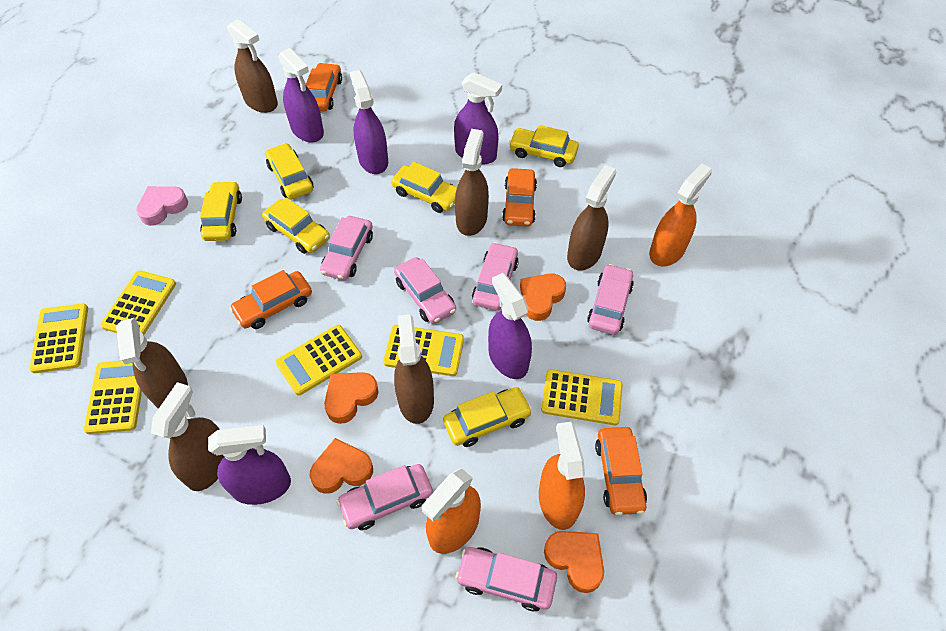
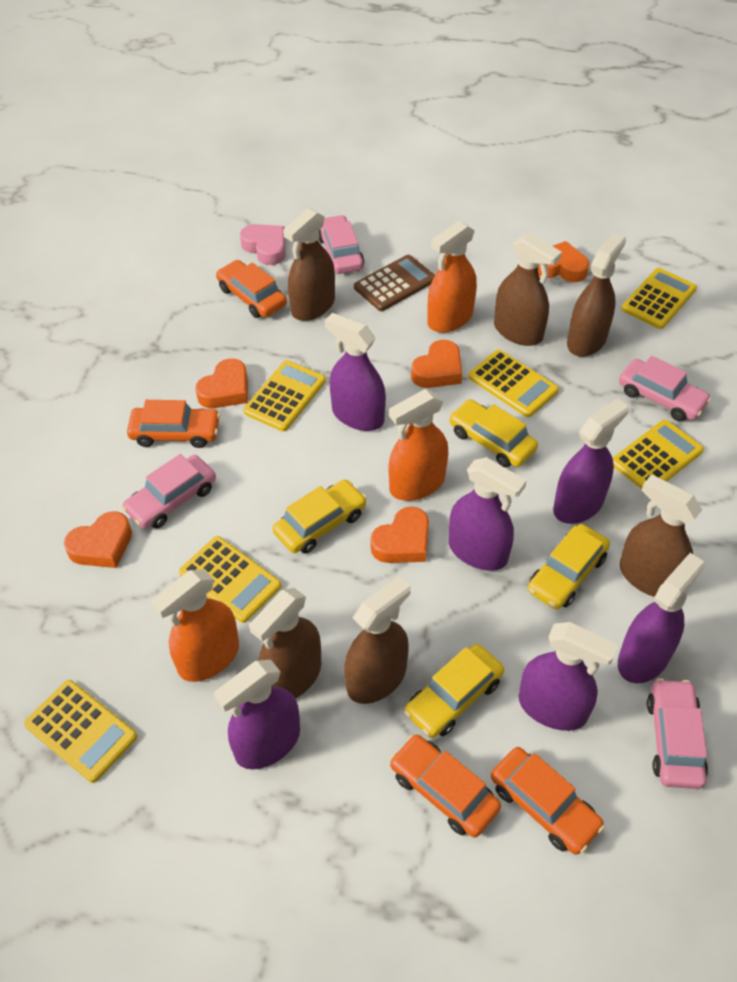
brown calculator: 0 -> 1
orange heart: 4 -> 5
pink car: 6 -> 4
purple spray bottle: 5 -> 6
yellow car: 6 -> 4

